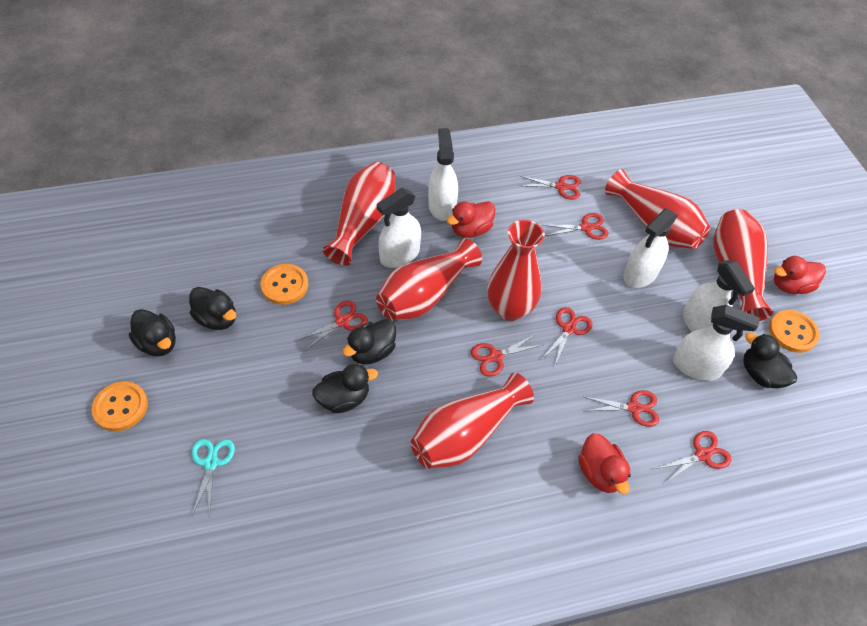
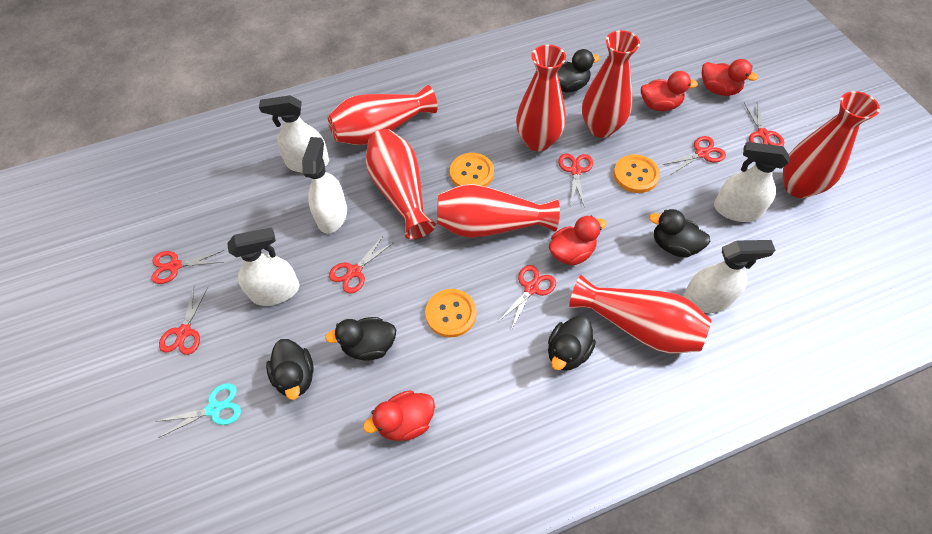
red duck: 3 -> 4
red vase: 6 -> 7

